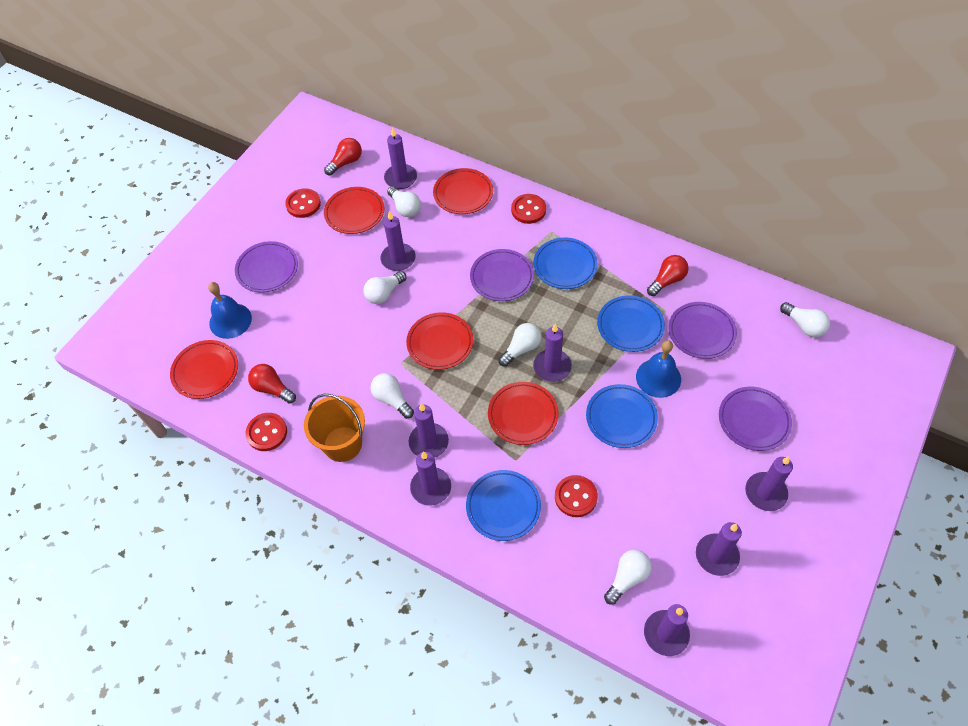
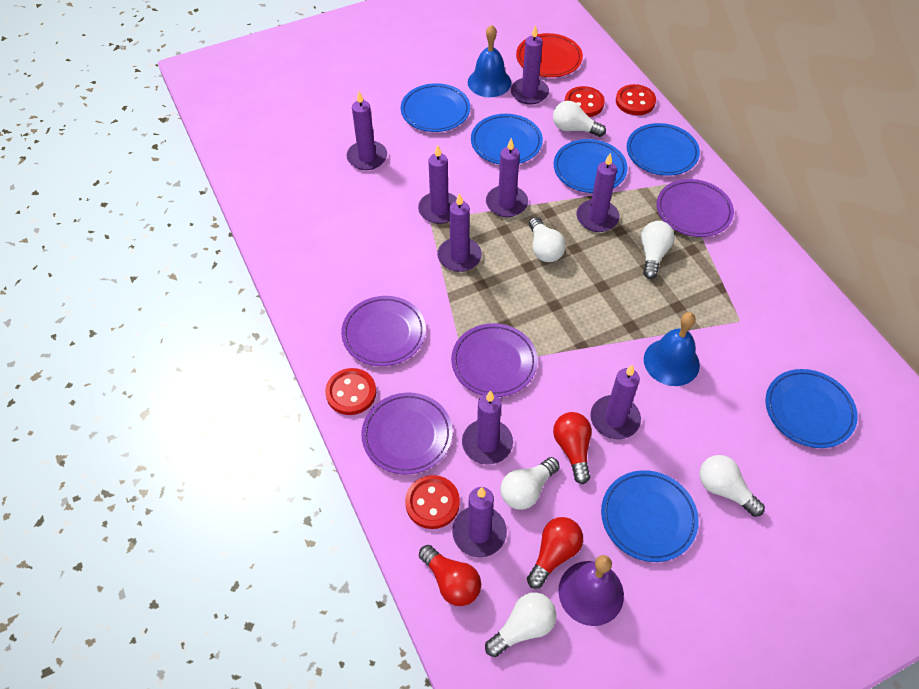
blue plate: 4 -> 6
orange bucket: 1 -> 0
purple bell: 0 -> 1
purple candle: 8 -> 9
red plate: 5 -> 1

